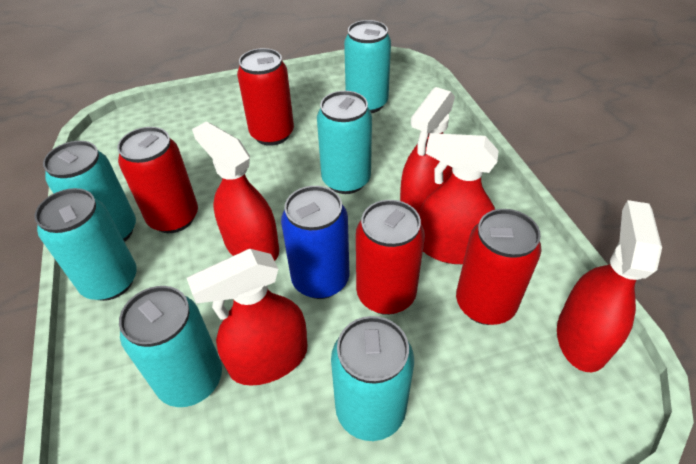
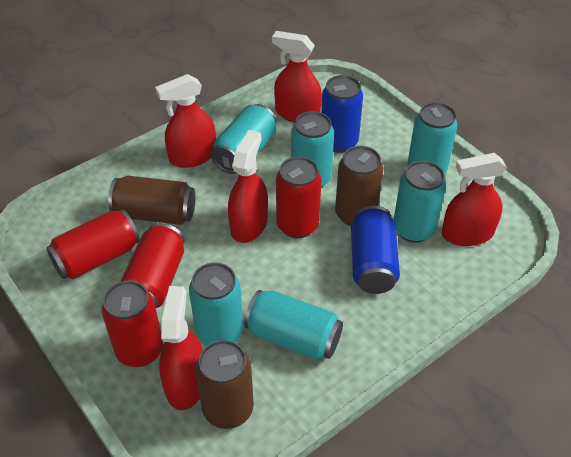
blue can: 1 -> 2
brown can: 0 -> 3

